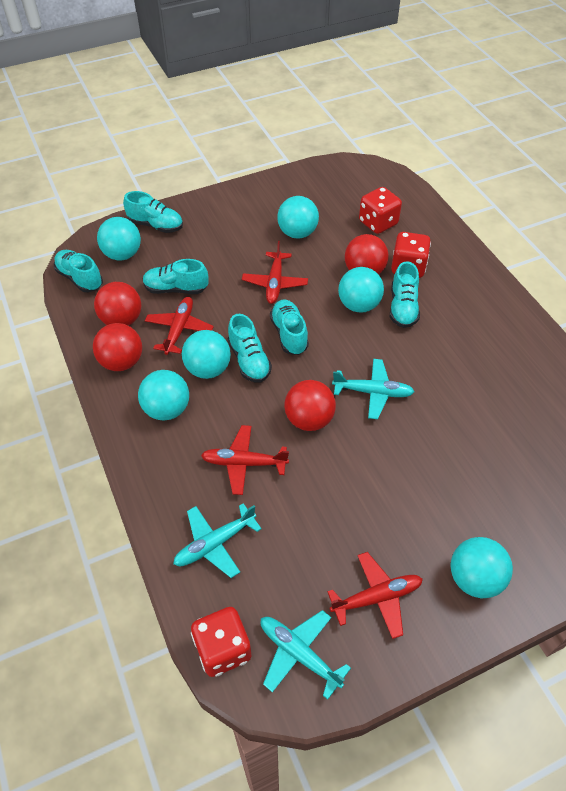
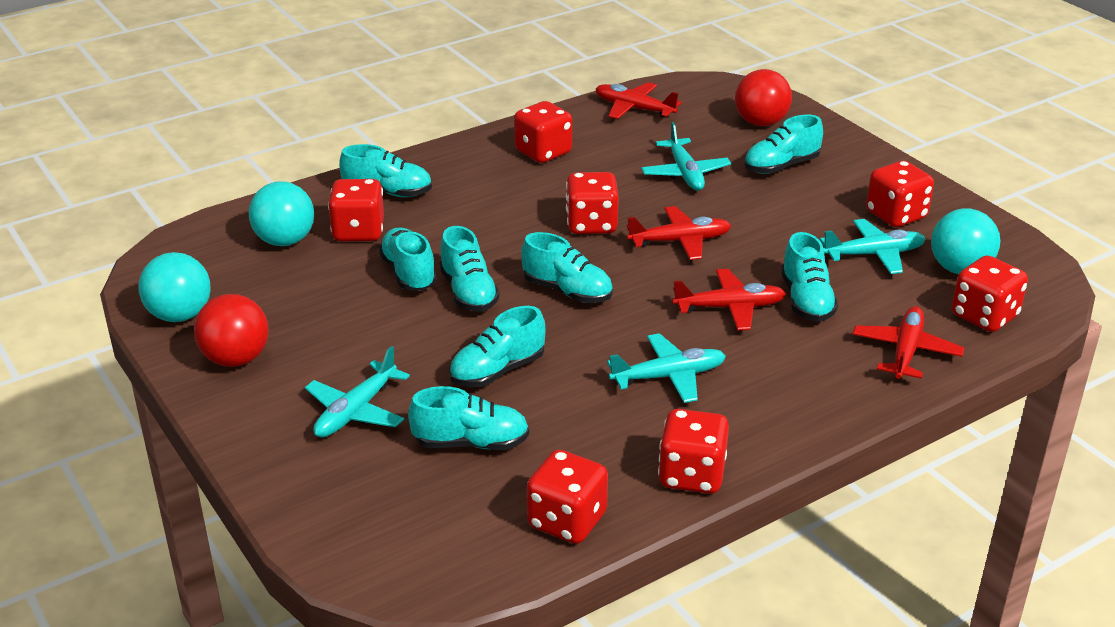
red ball: 4 -> 2
red dice: 3 -> 7
turquoise ball: 6 -> 3
turquoise plane: 3 -> 4
turquoise shoe: 6 -> 8

